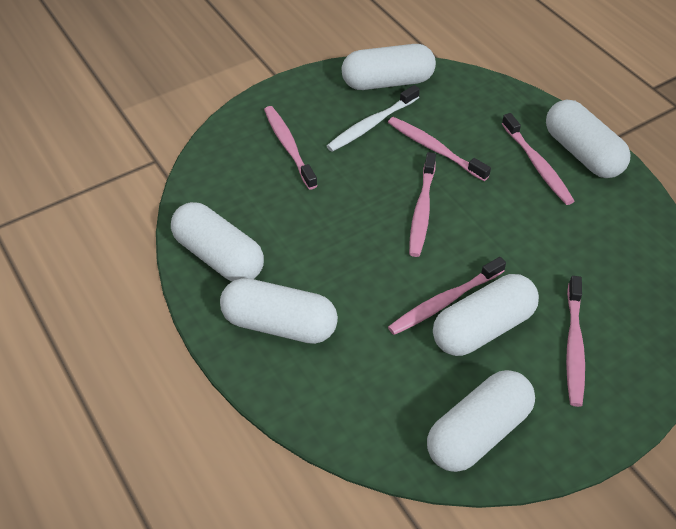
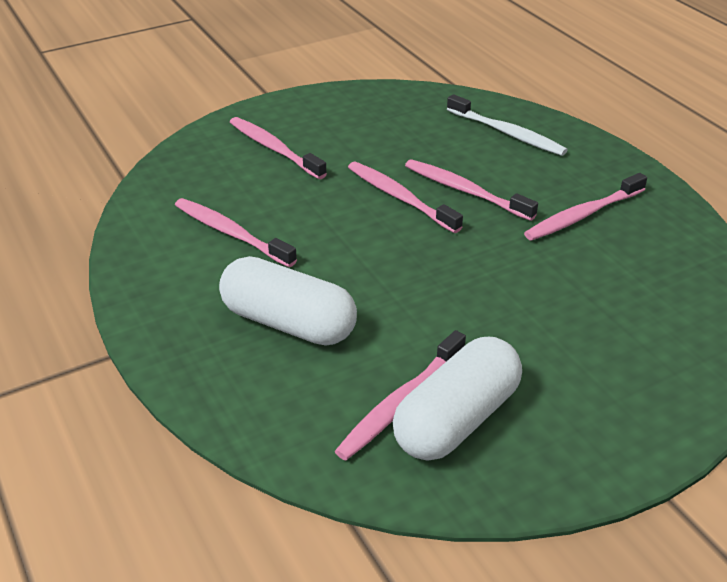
white capsule: 6 -> 2

